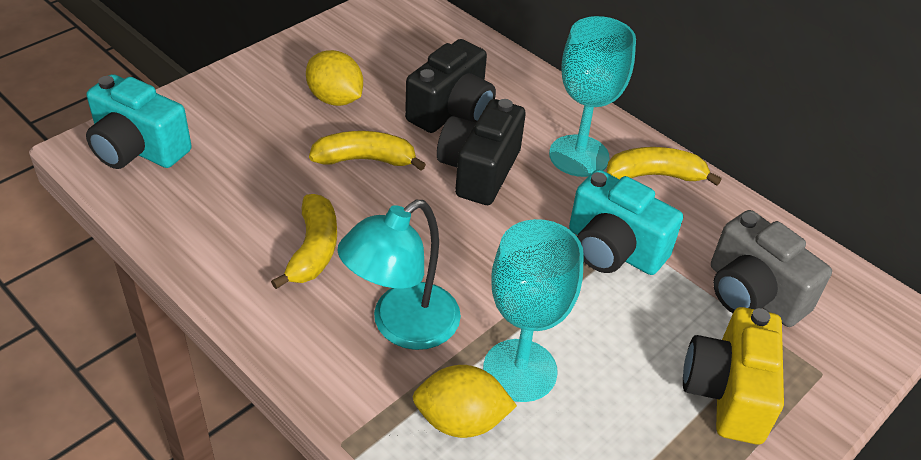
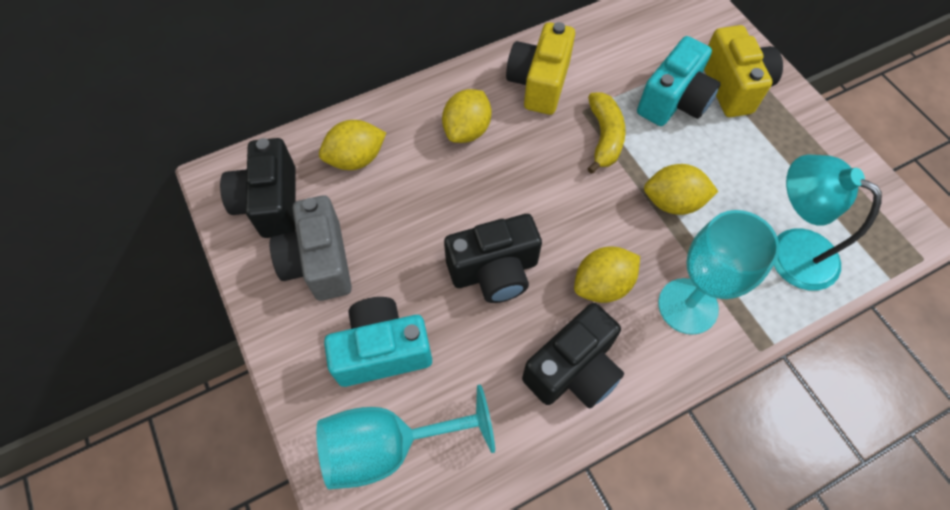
black camera: 2 -> 3
yellow banana: 3 -> 1
yellow camera: 1 -> 2
yellow lemon: 2 -> 4

